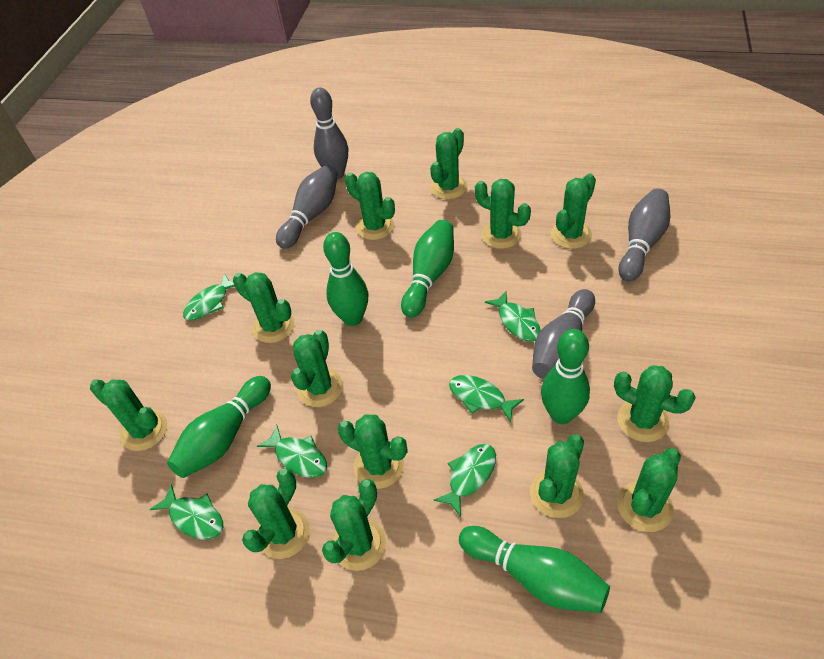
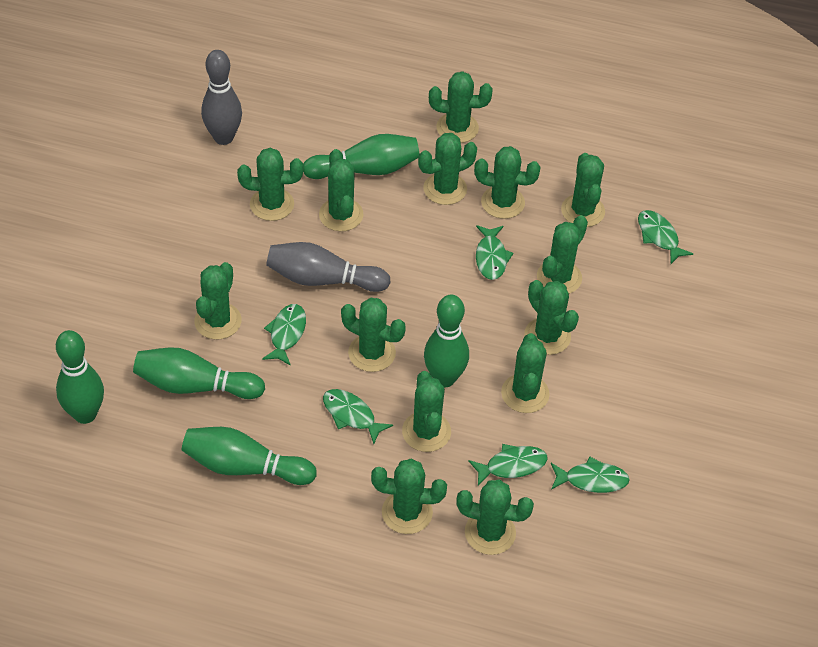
green cactus: 13 -> 14
grey bowling pin: 4 -> 2

